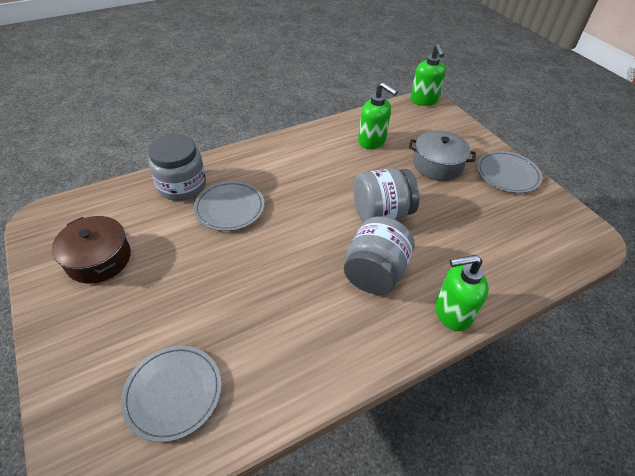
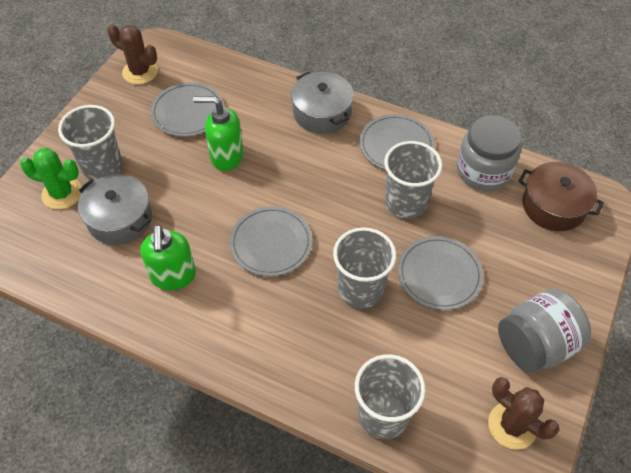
brown cactus: 0 -> 2
green cactus: 0 -> 1
green soap dispenser: 3 -> 2
grey cup: 0 -> 4
grey jar: 3 -> 2
grey plate: 3 -> 4
grey pot: 1 -> 2

